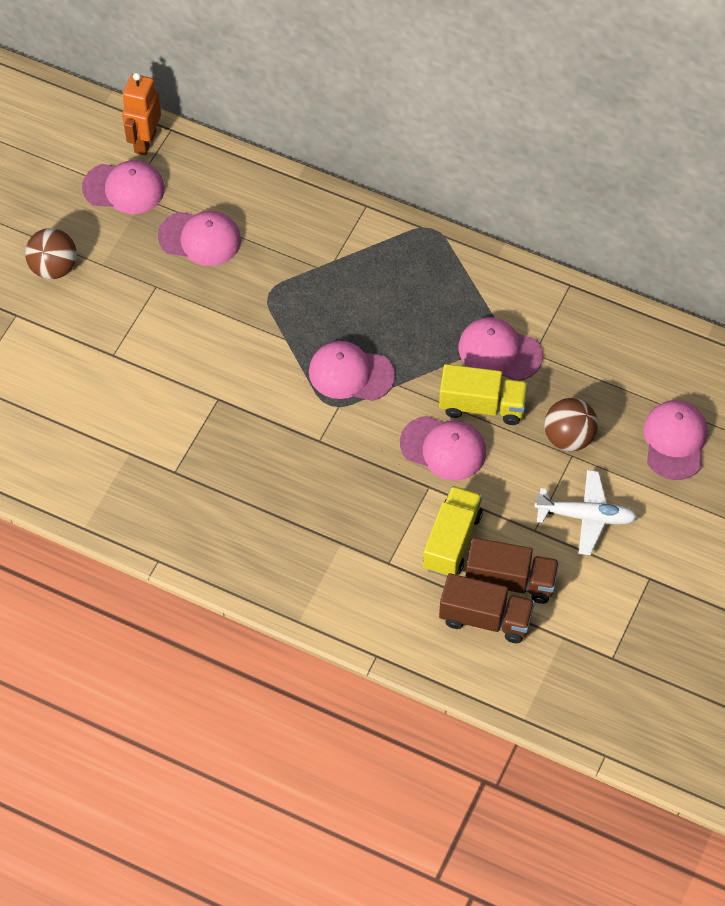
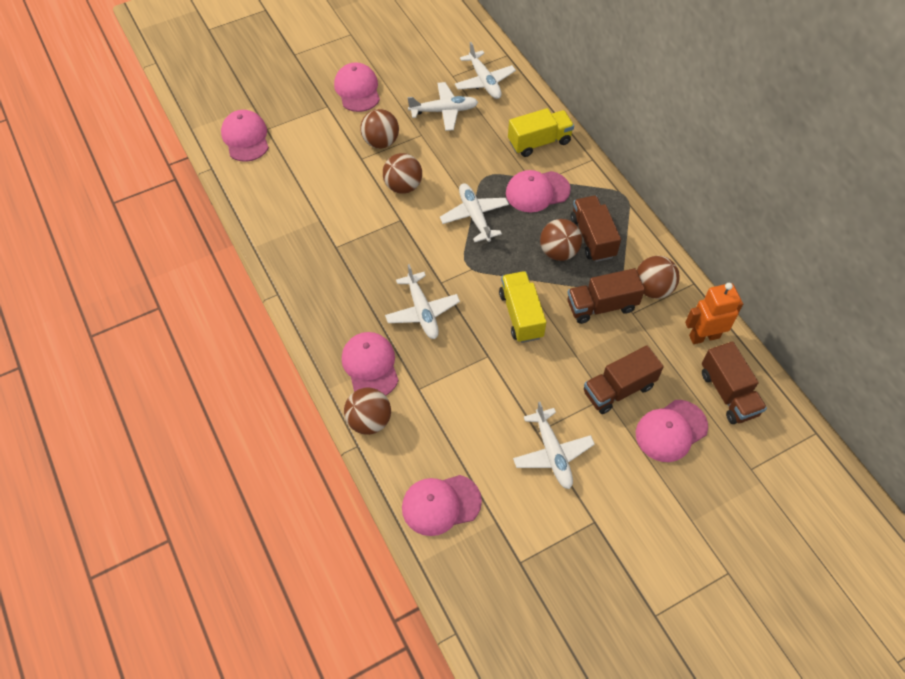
brown ball: 2 -> 5
brown truck: 2 -> 4
white plane: 1 -> 5

